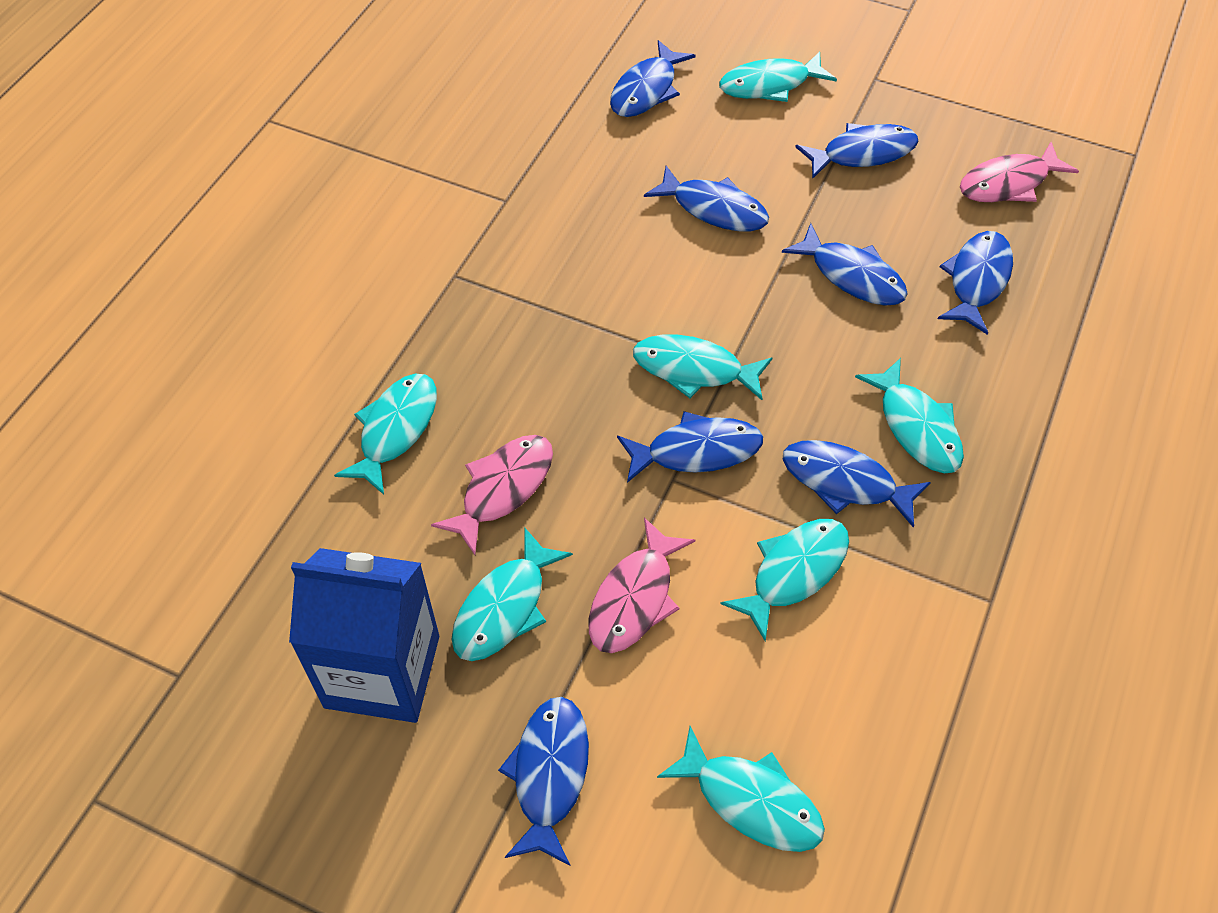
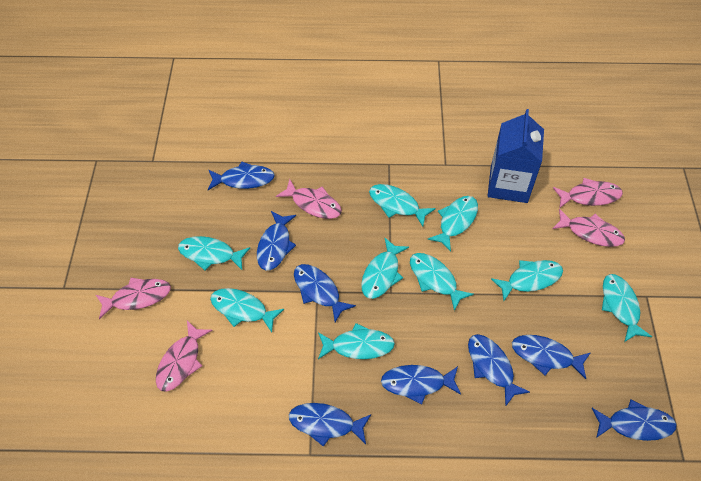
pink fish: 3 -> 5
turquoise fish: 7 -> 9

